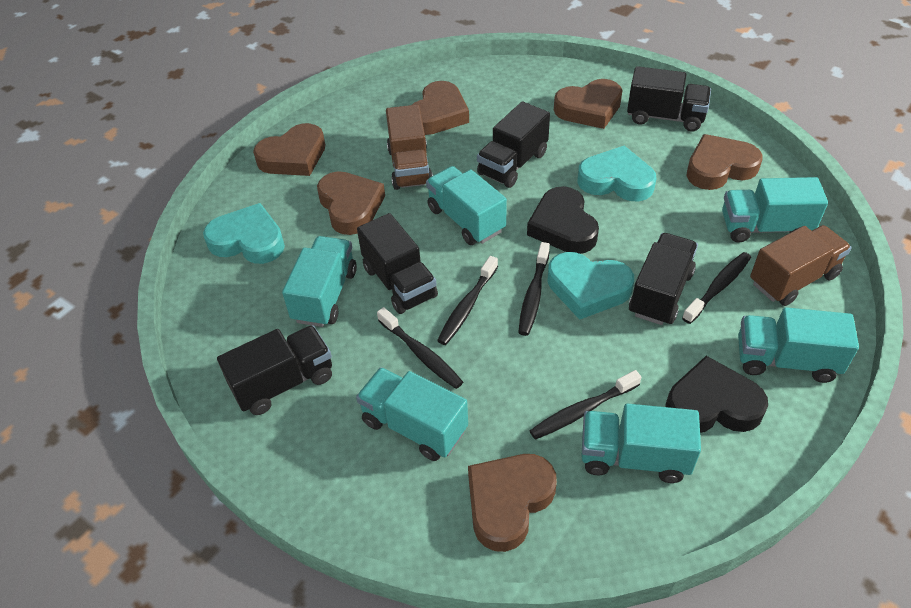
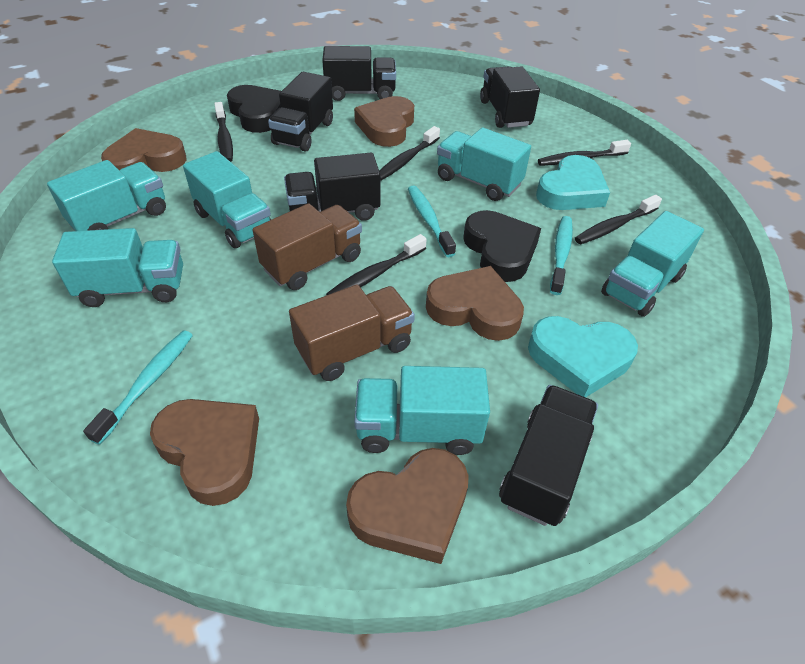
brown heart: 6 -> 5
turquoise heart: 3 -> 2
turquoise toothbrush: 0 -> 3

